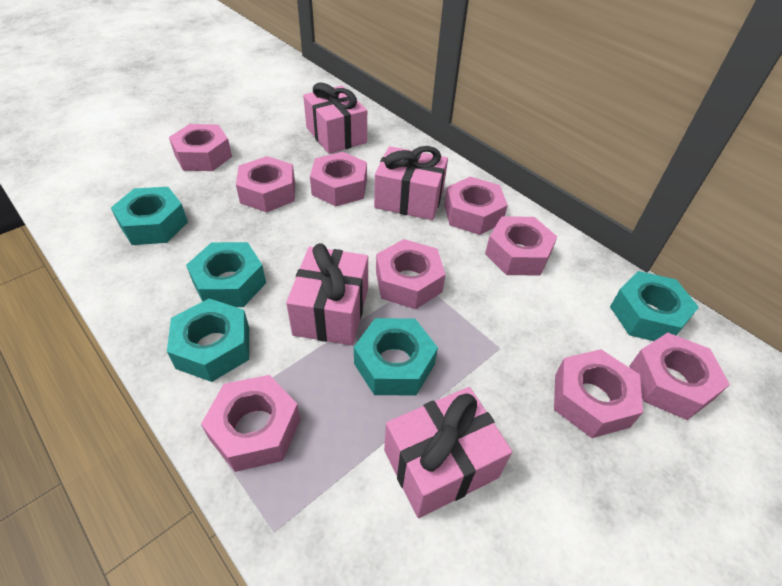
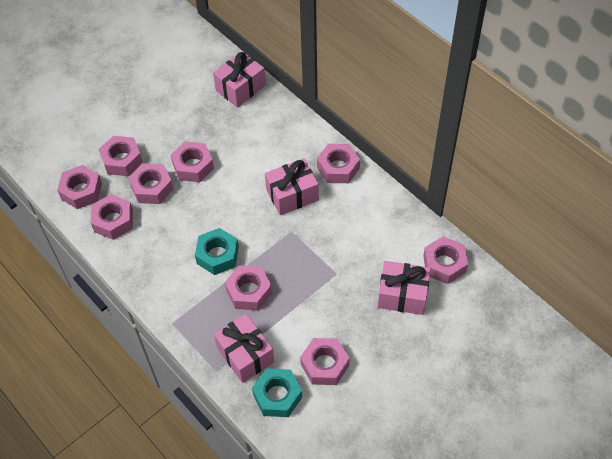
turquoise nut: 5 -> 2

